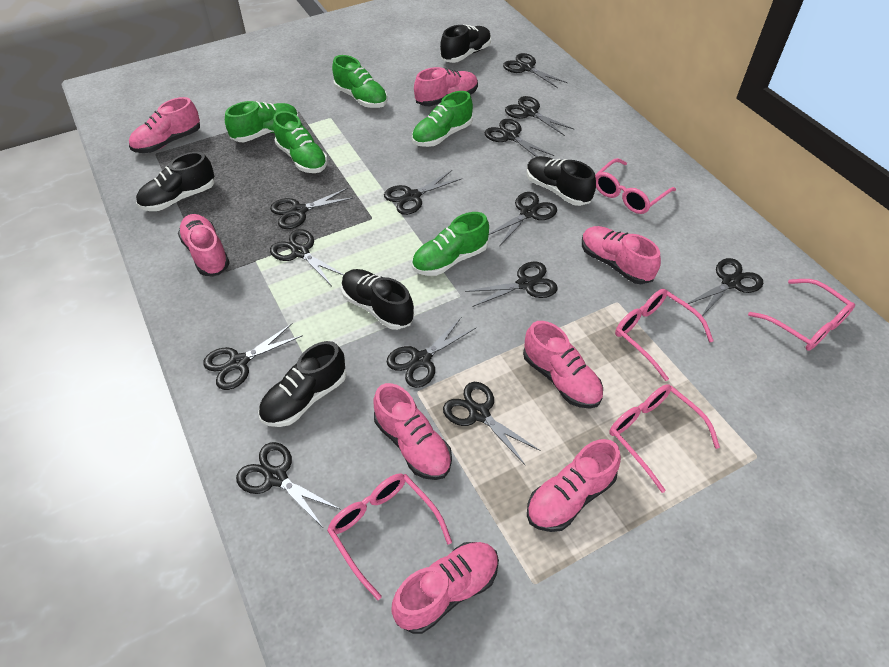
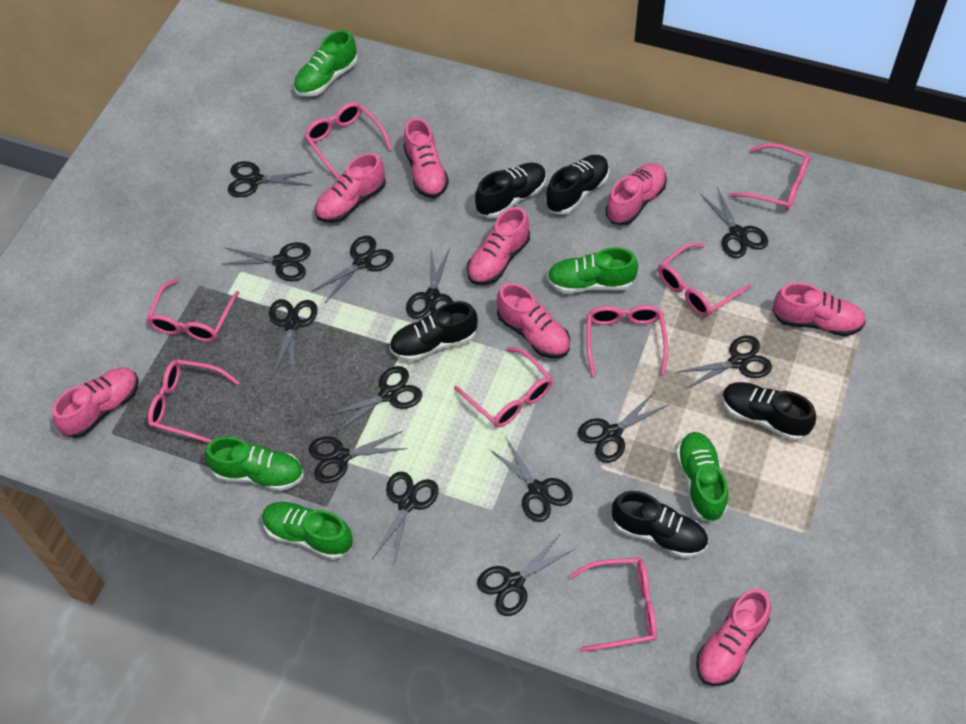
pink glasses: 5 -> 8

